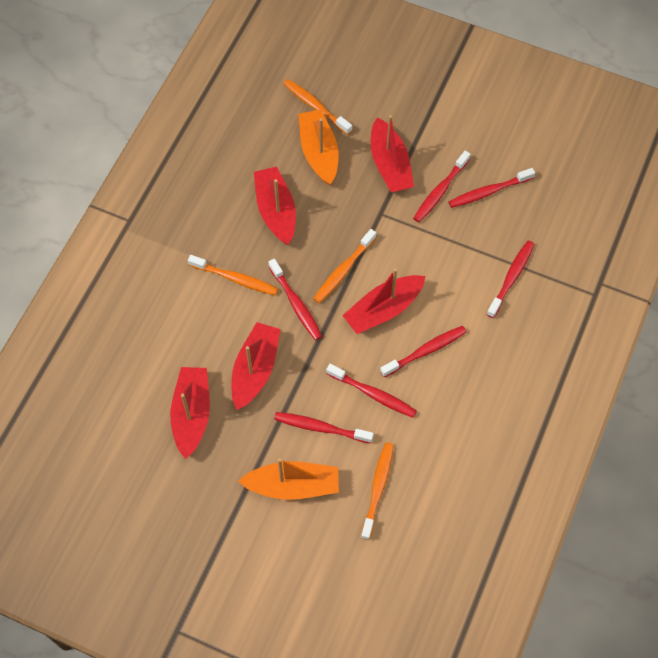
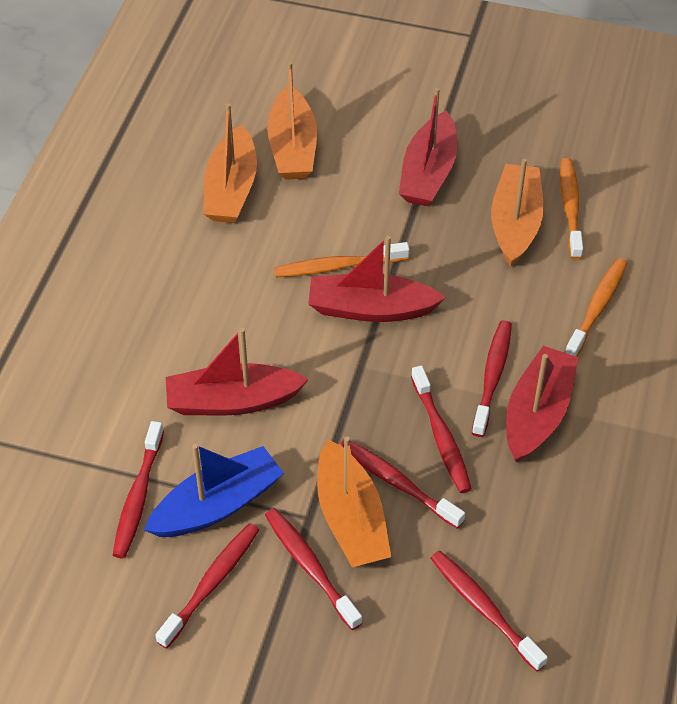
blue boat: 0 -> 1
orange boat: 2 -> 4
orange toothbrush: 4 -> 3
red boat: 5 -> 4

